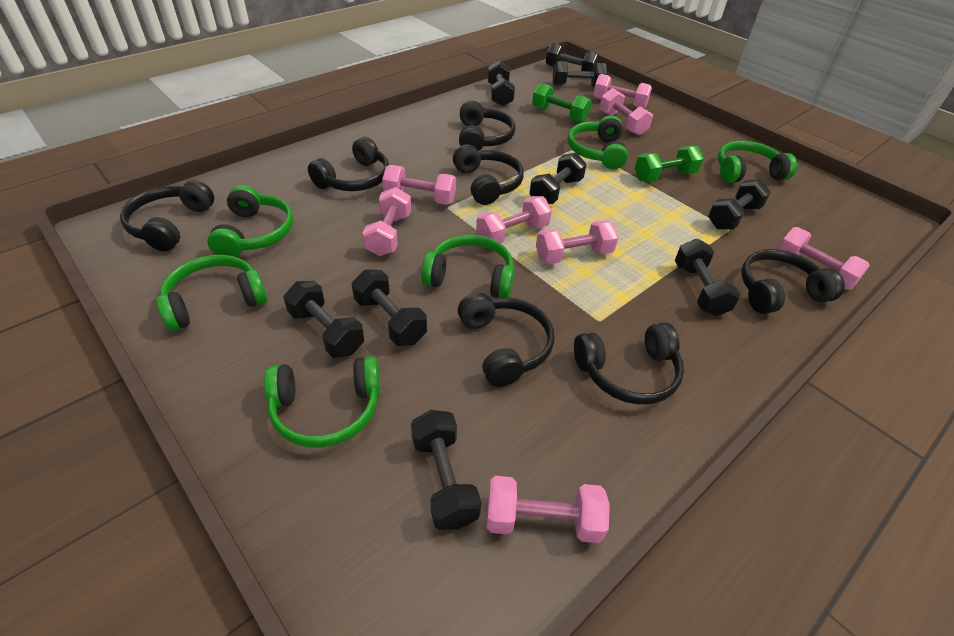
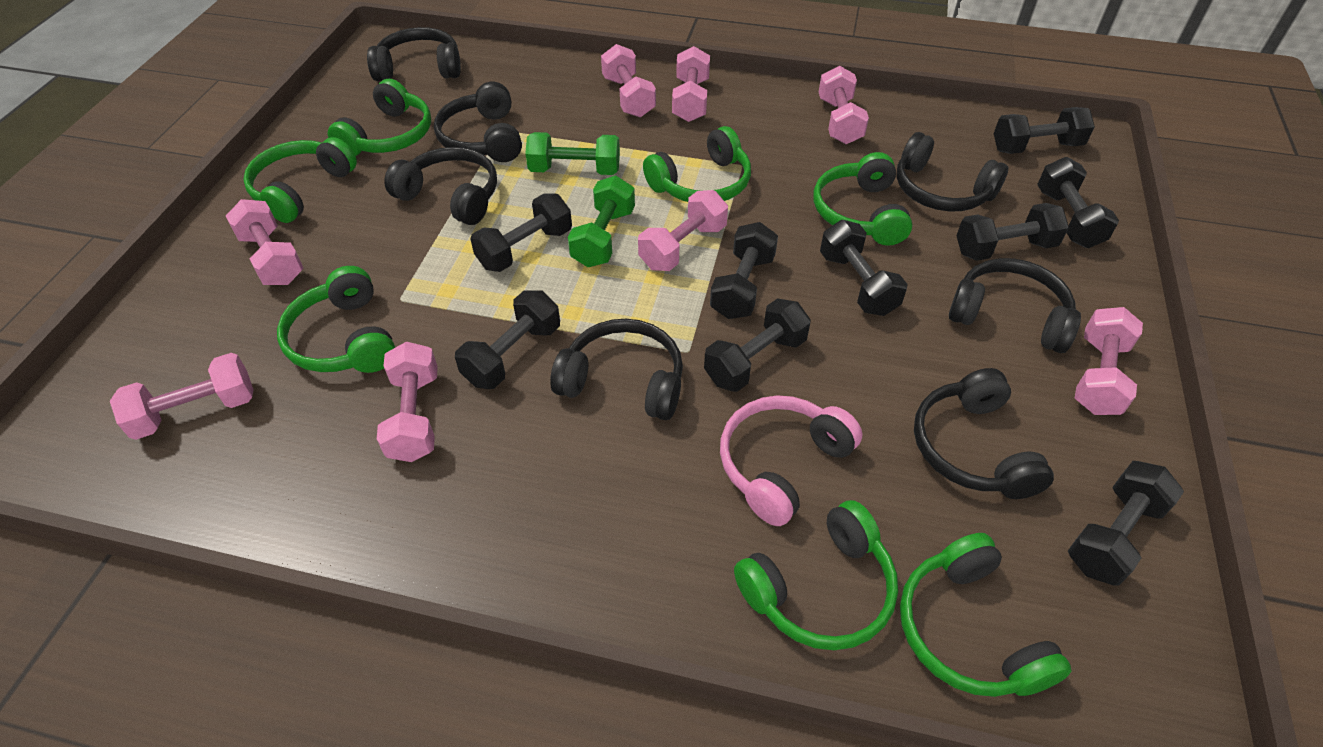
green headphones: 6 -> 7
pink headphones: 0 -> 1

